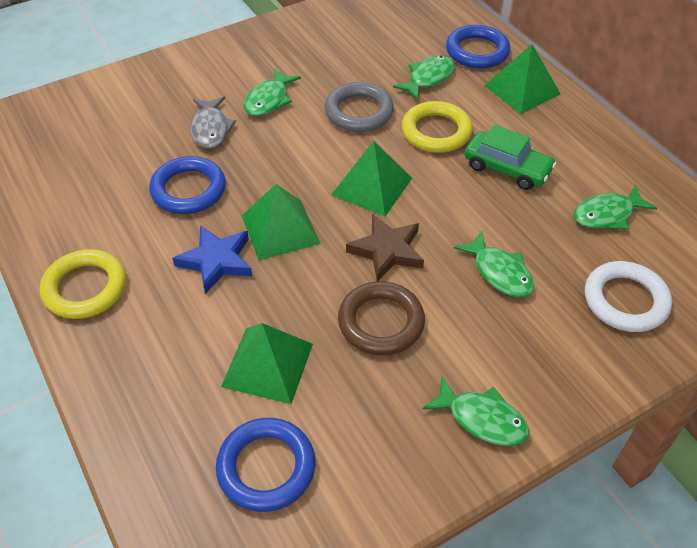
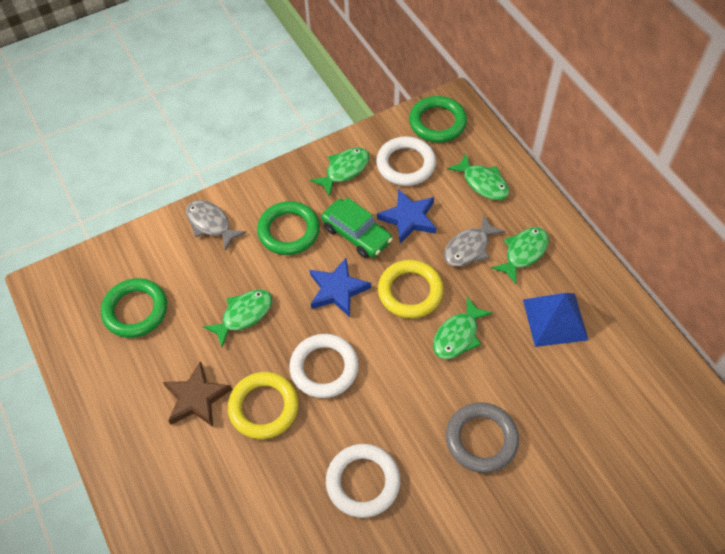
blue pyramid: 0 -> 1
blue ring: 3 -> 0
blue star: 1 -> 2
brown ring: 1 -> 0
green pyramid: 4 -> 0
green ring: 0 -> 3
grey fish: 1 -> 2
white ring: 1 -> 3

